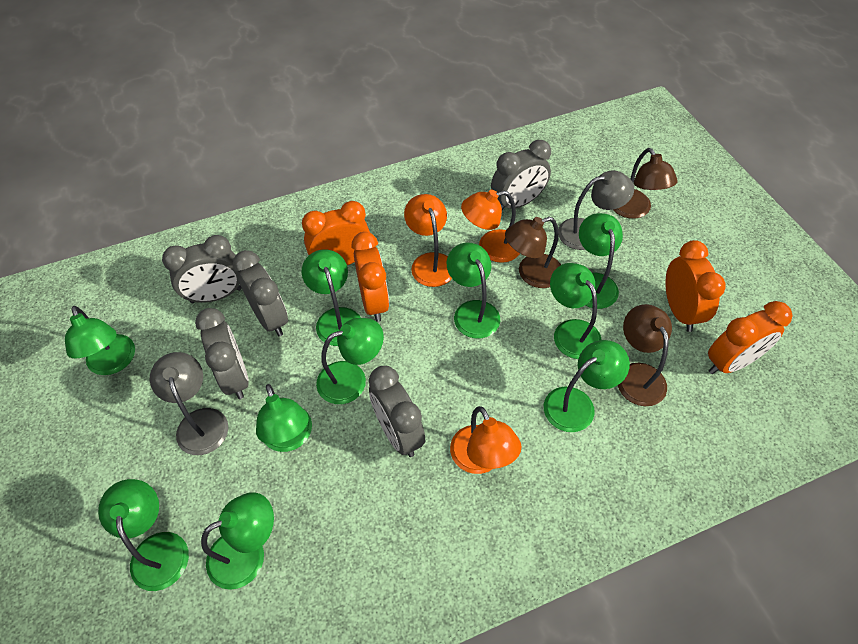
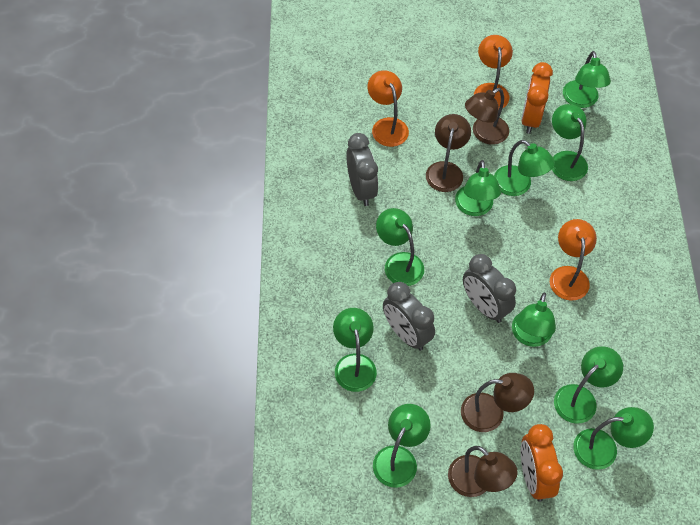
brown lamp: 3 -> 4
grey clock: 5 -> 3
grey lamp: 2 -> 0
orange clock: 4 -> 2

